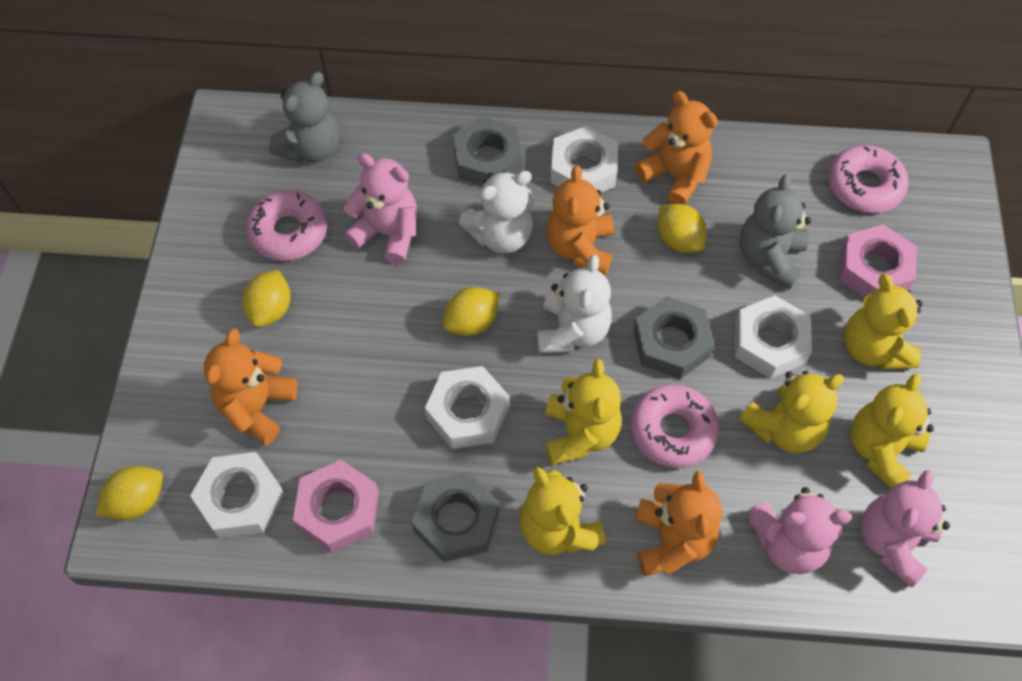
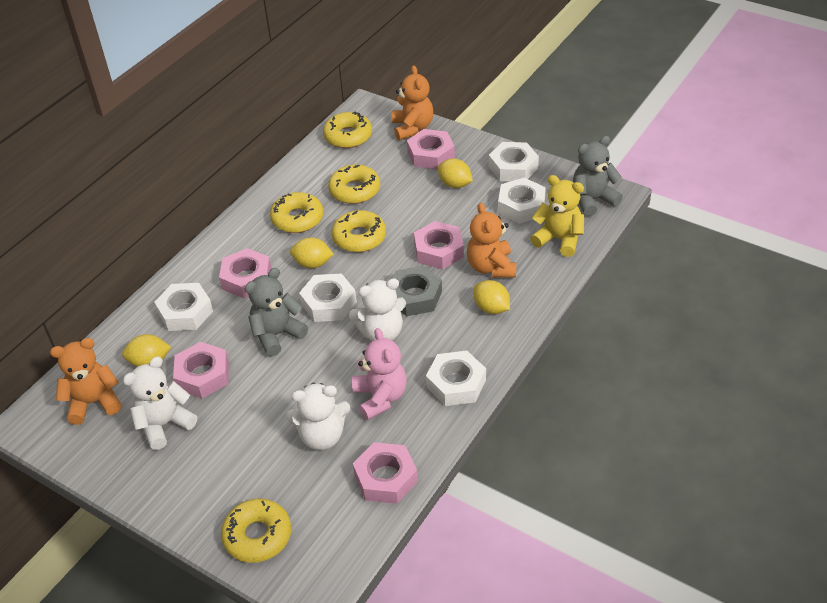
grey nut: 3 -> 1
orange teddy bear: 4 -> 3
pink donut: 3 -> 0
pink nut: 2 -> 5
pink teddy bear: 3 -> 1
white nut: 4 -> 5
white teddy bear: 2 -> 3
yellow donut: 0 -> 5
yellow teddy bear: 5 -> 1

